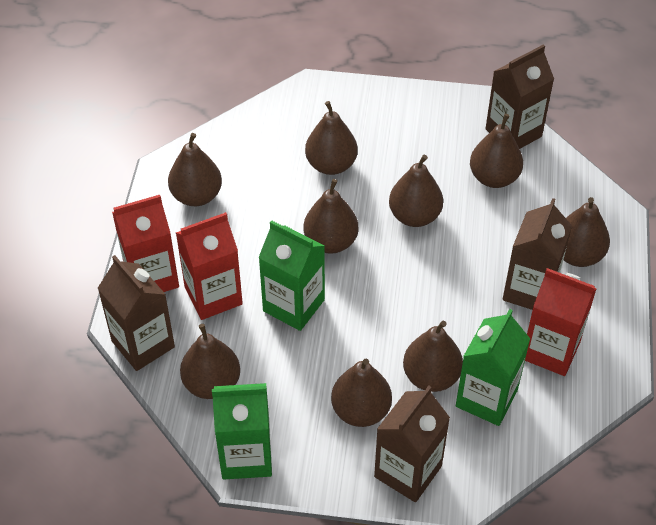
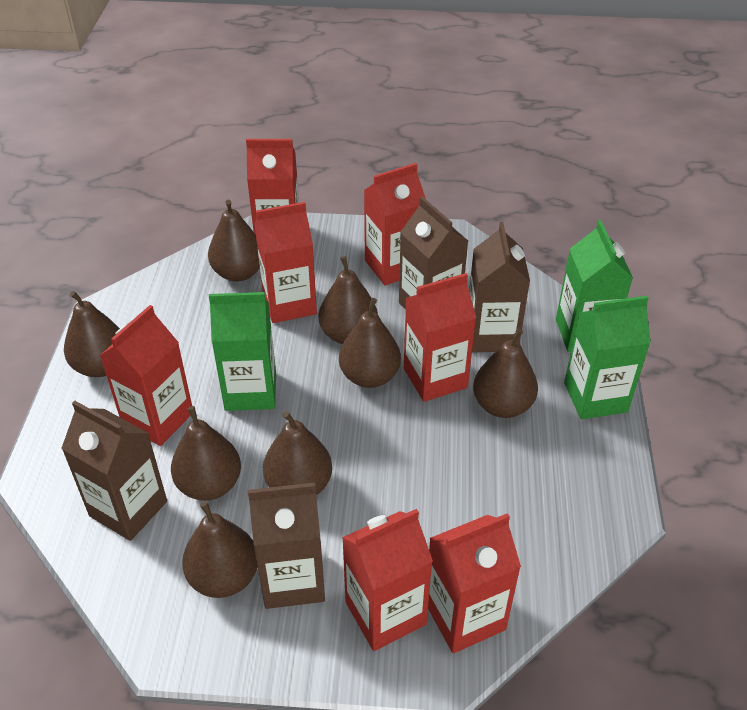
brown pear: 9 -> 8
red carton: 3 -> 7

